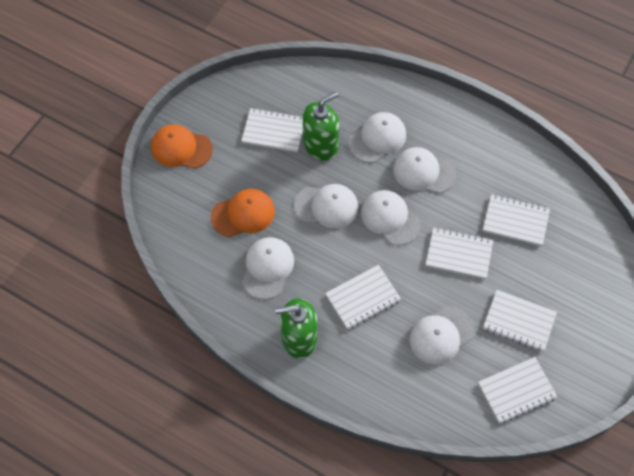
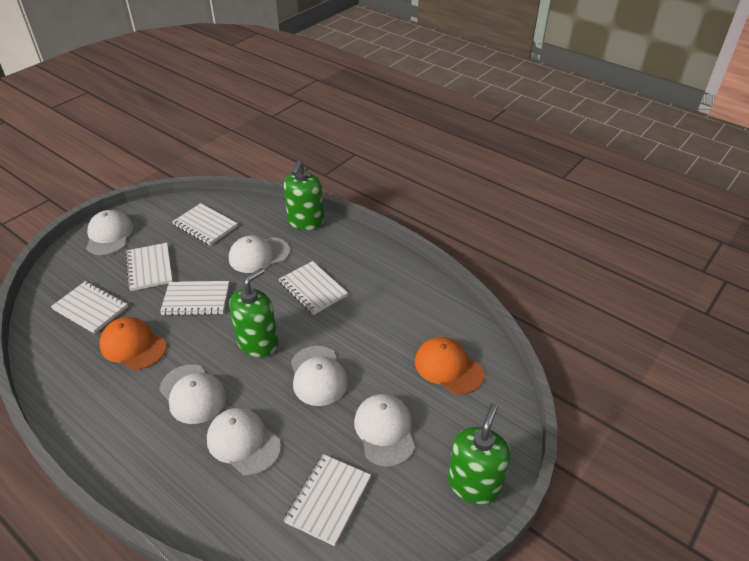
green soap dispenser: 2 -> 3

